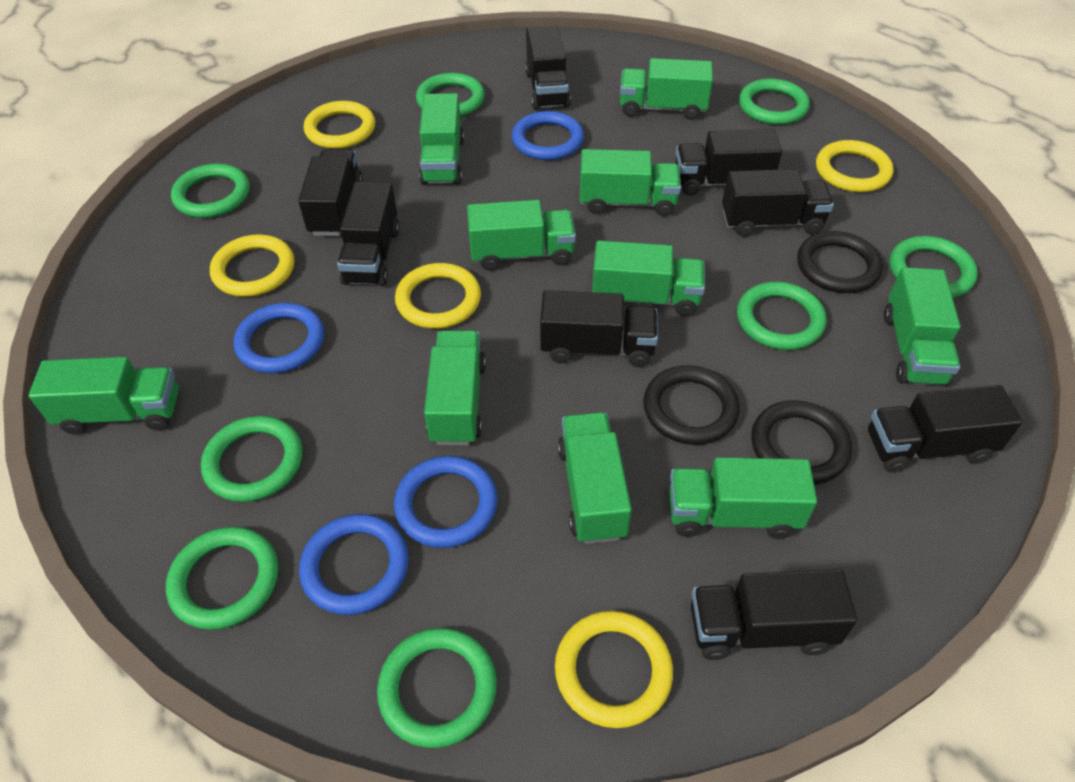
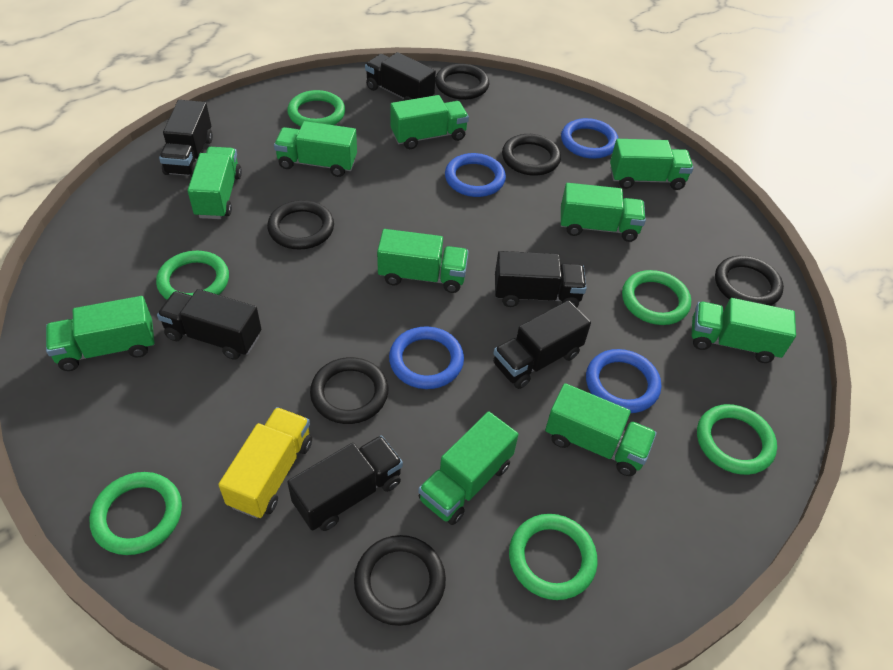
black ring: 3 -> 6
black truck: 8 -> 6
green ring: 8 -> 6
yellow ring: 5 -> 0
yellow truck: 0 -> 1

